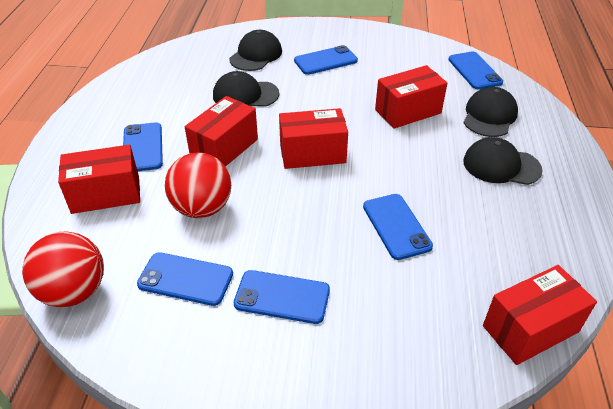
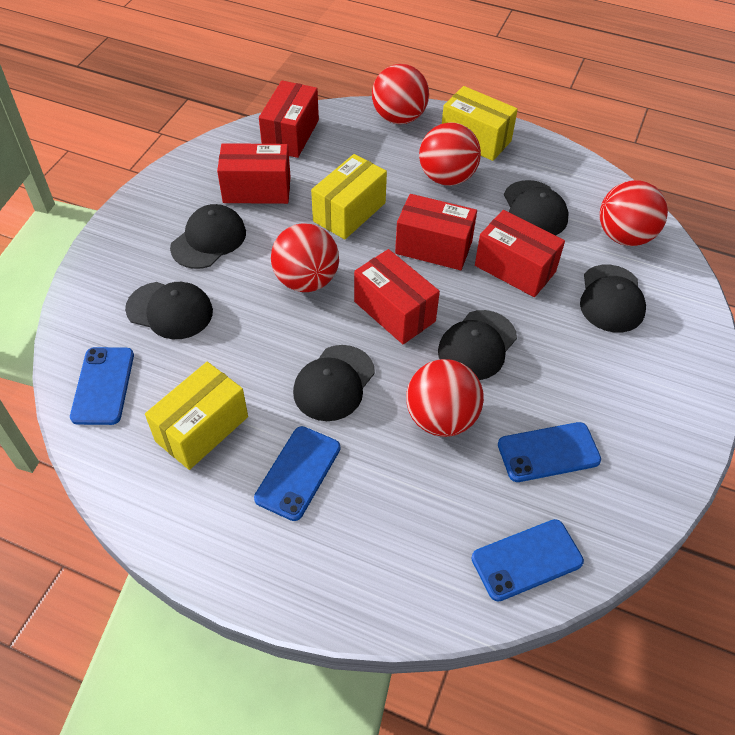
black cap: 4 -> 6
blue phone: 6 -> 4
red ball: 2 -> 5
yellow box: 0 -> 3

